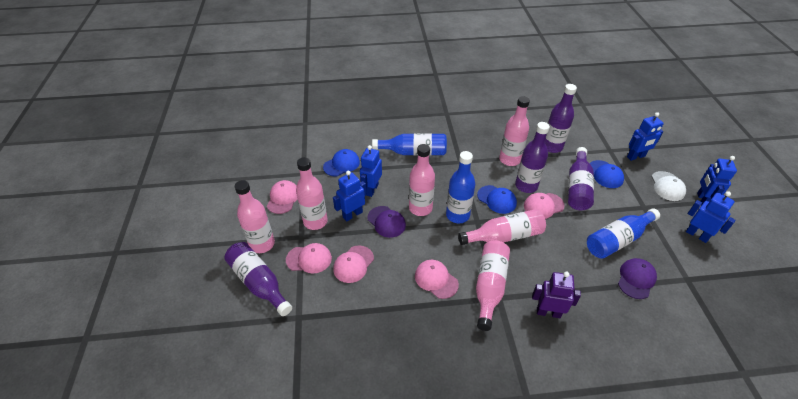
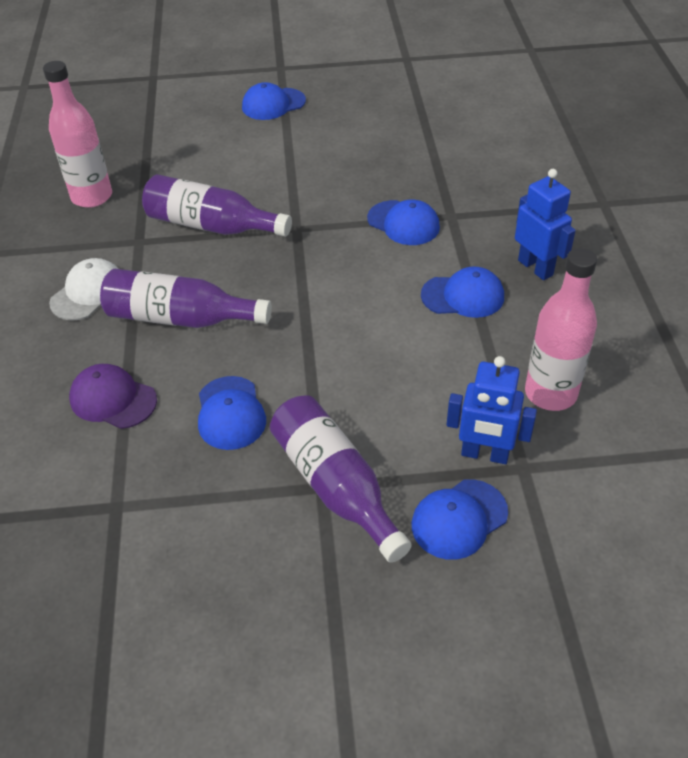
blue bottle: 3 -> 0
blue cap: 3 -> 5
blue robot: 5 -> 2
pink bottle: 6 -> 2
pink cap: 5 -> 0
purple bottle: 4 -> 3
purple cap: 2 -> 1
purple robot: 1 -> 0

